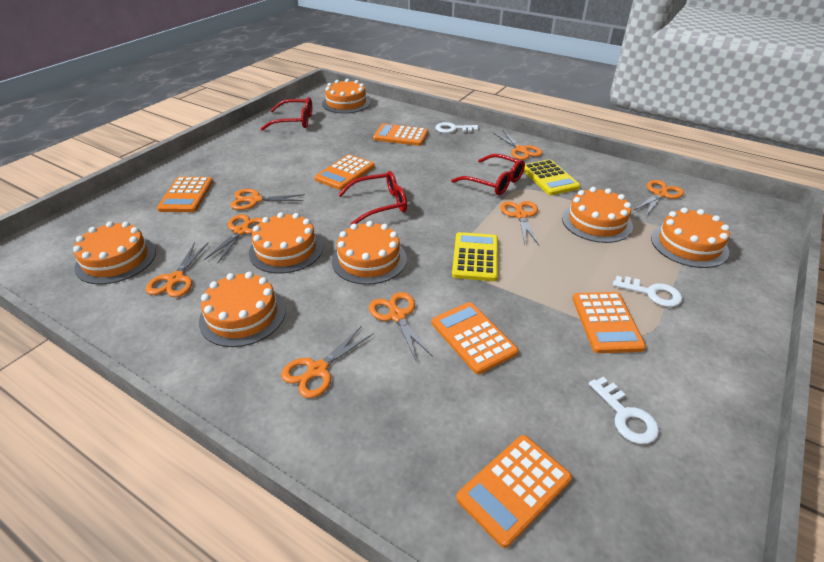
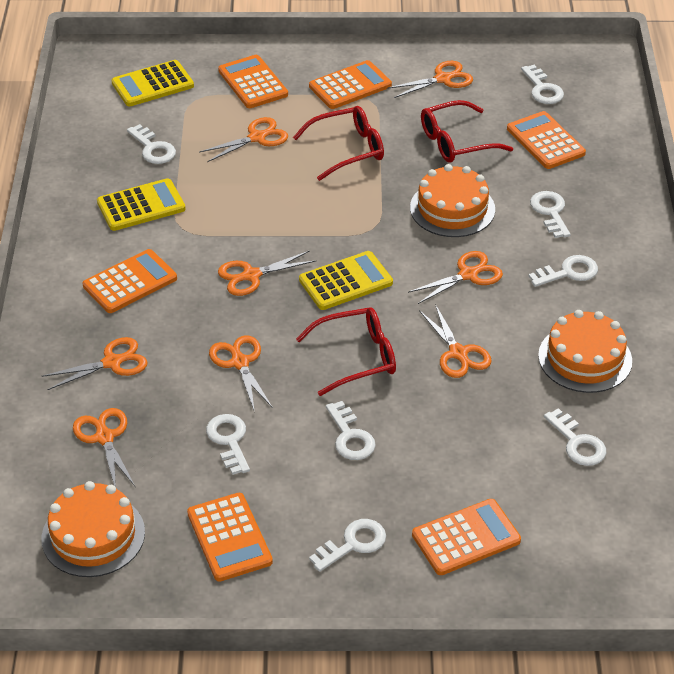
orange cake: 7 -> 3
white key: 3 -> 8
yellow calculator: 2 -> 3

